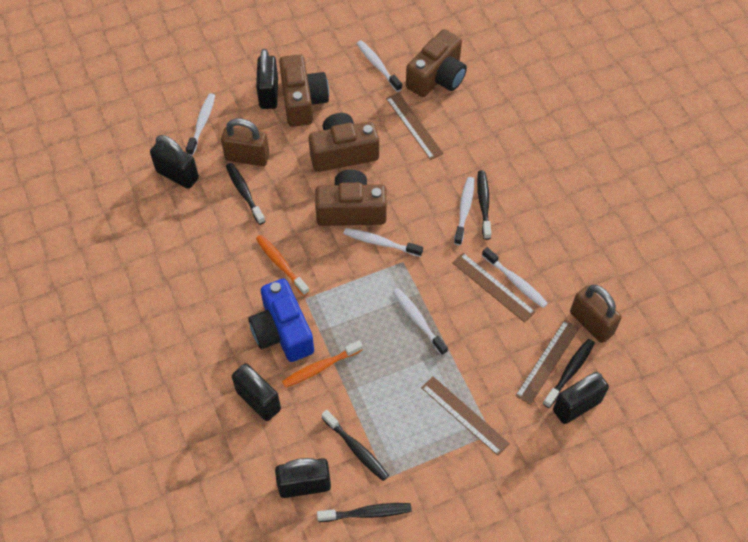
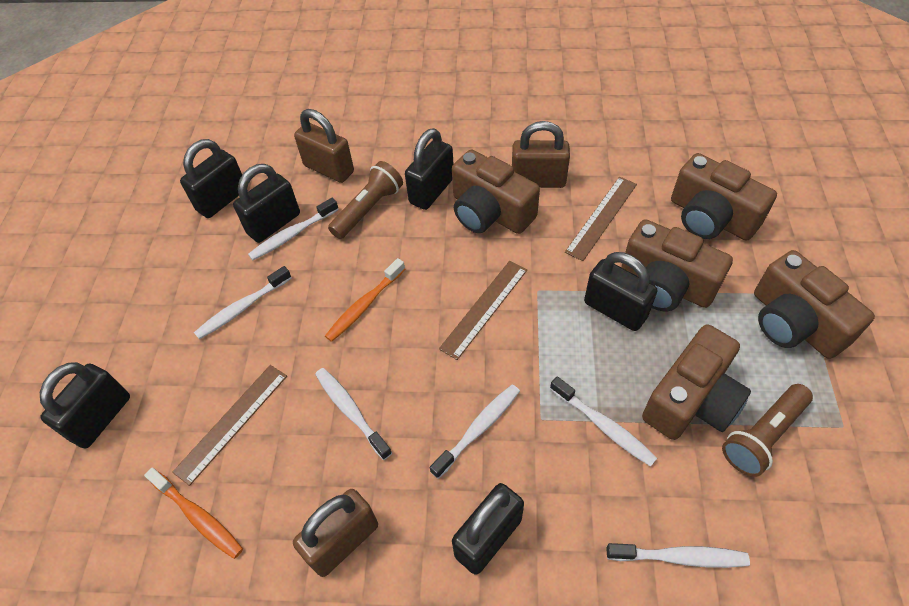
black padlock: 5 -> 6
black toothbrush: 5 -> 0
blue camera: 1 -> 0
brown camera: 4 -> 5
brown flashlight: 0 -> 2
brown padlock: 2 -> 3
brown ruler: 4 -> 3

